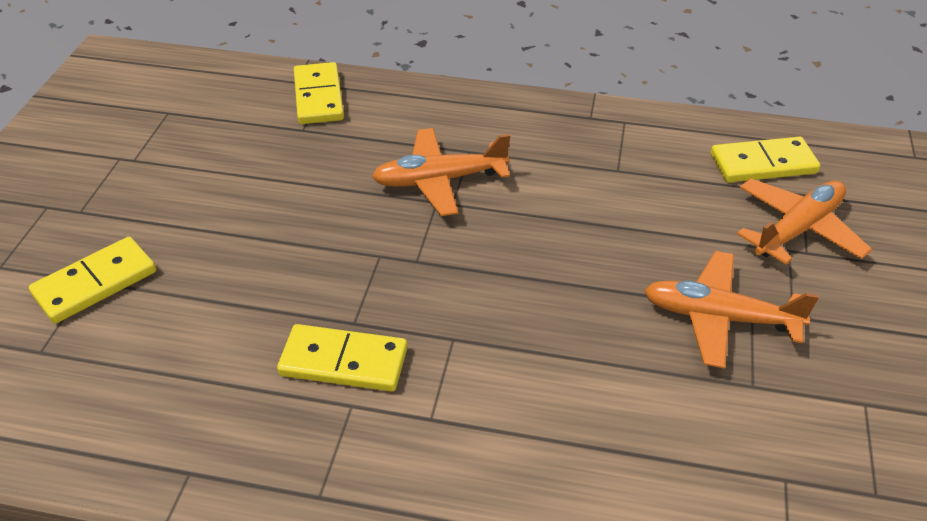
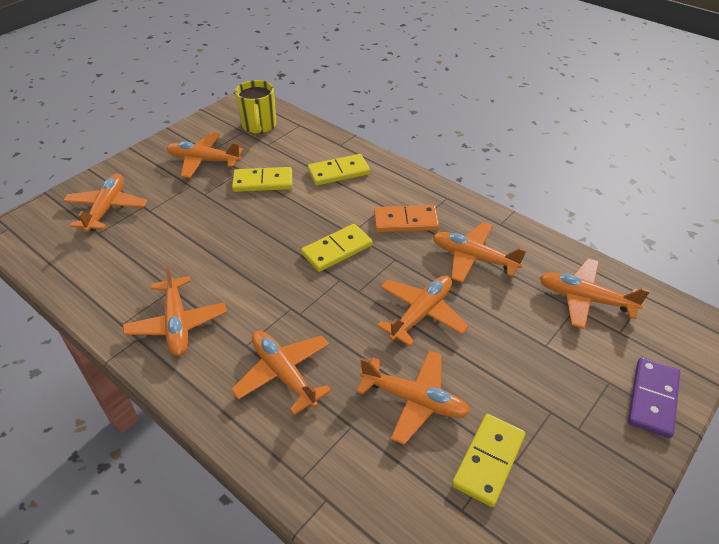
orange domino: 0 -> 1
orange plane: 3 -> 8
purple domino: 0 -> 1
yellow mug: 0 -> 1

